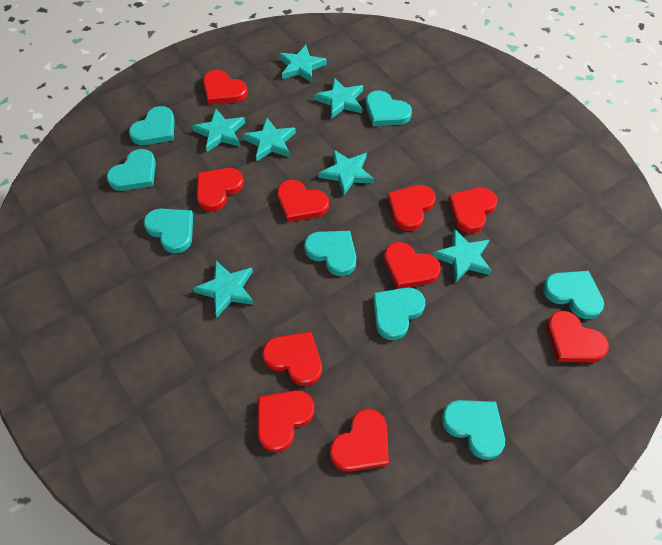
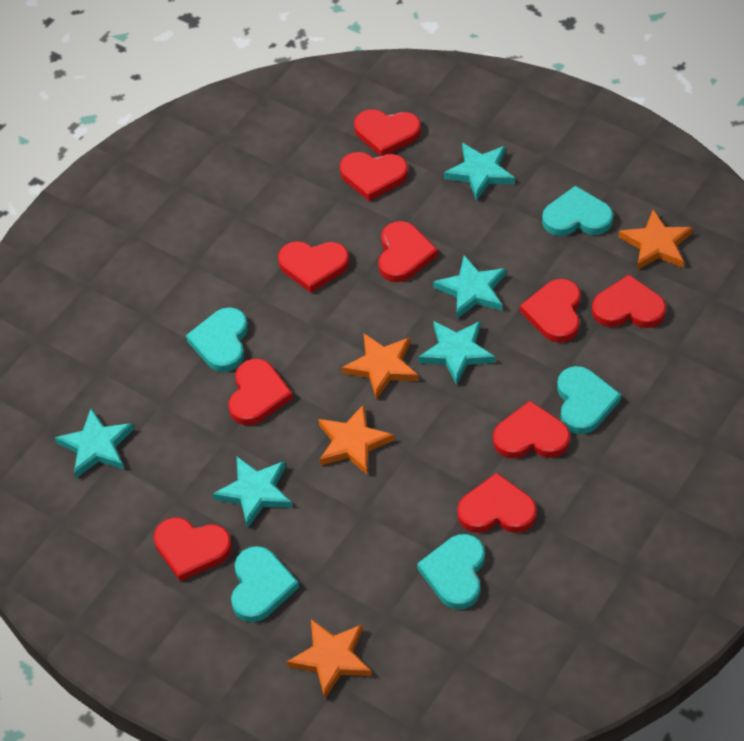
orange star: 0 -> 4
turquoise heart: 8 -> 5
turquoise star: 7 -> 5

